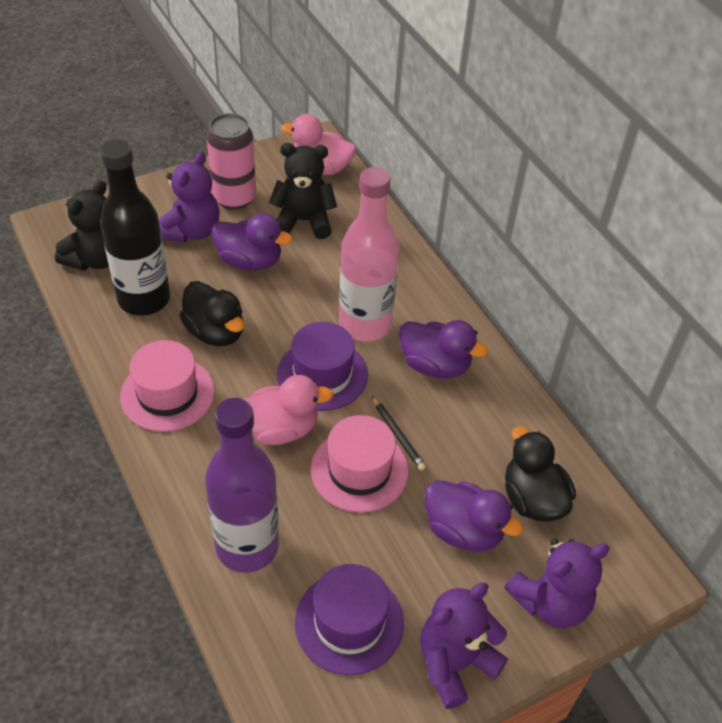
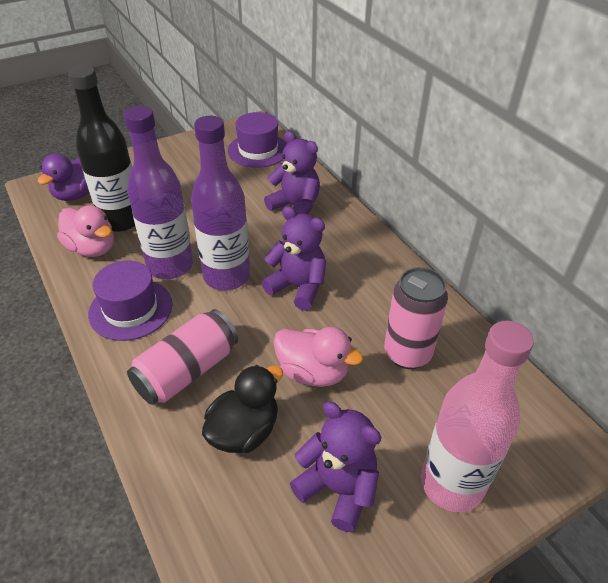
black duck: 2 -> 1
black pencil: 1 -> 0
black teddy bear: 2 -> 0
pink can: 1 -> 2
pink hat: 2 -> 0
purple bottle: 1 -> 2
purple duck: 3 -> 1

